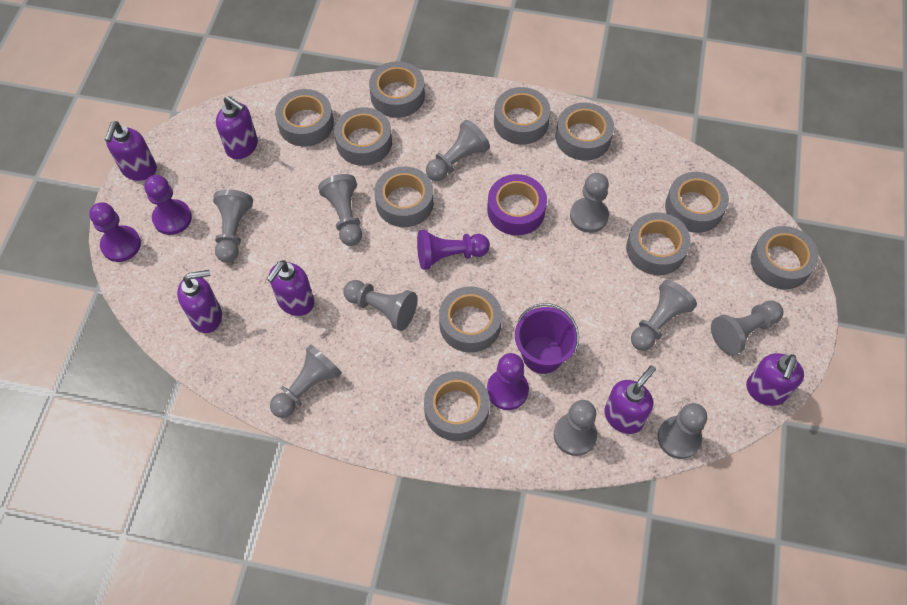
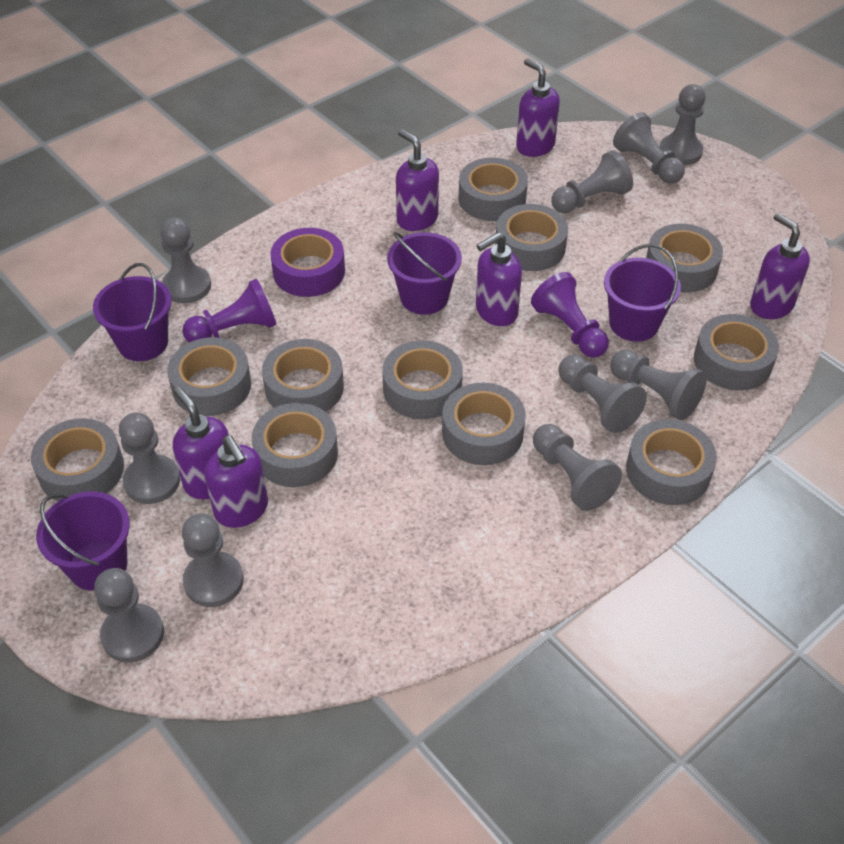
purple bucket: 1 -> 4
purple pawn: 4 -> 2

